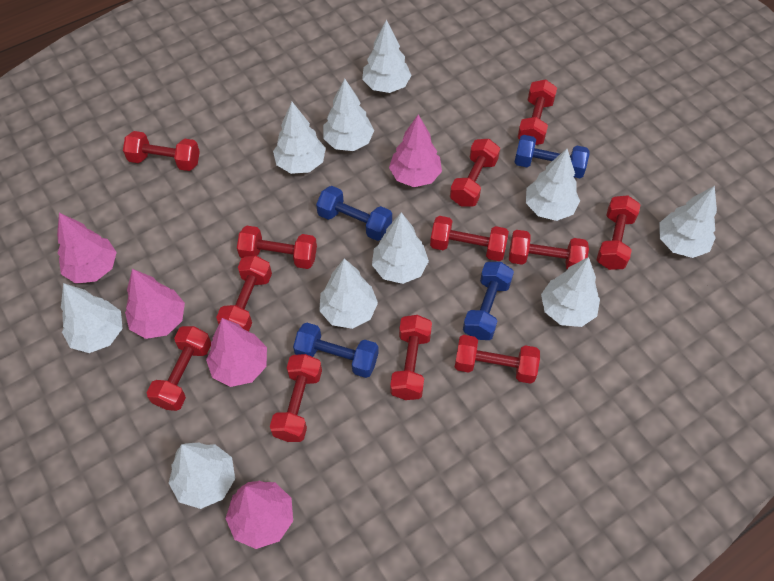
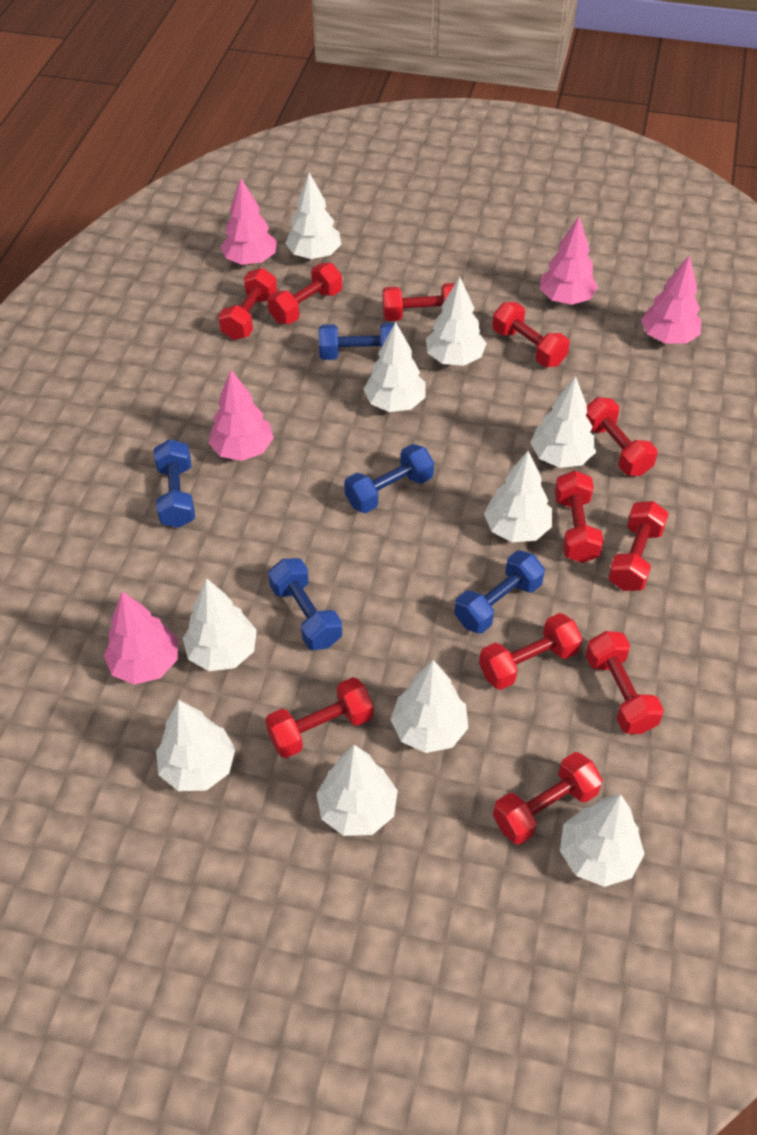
blue dumbbell: 4 -> 5
red dumbbell: 12 -> 11

